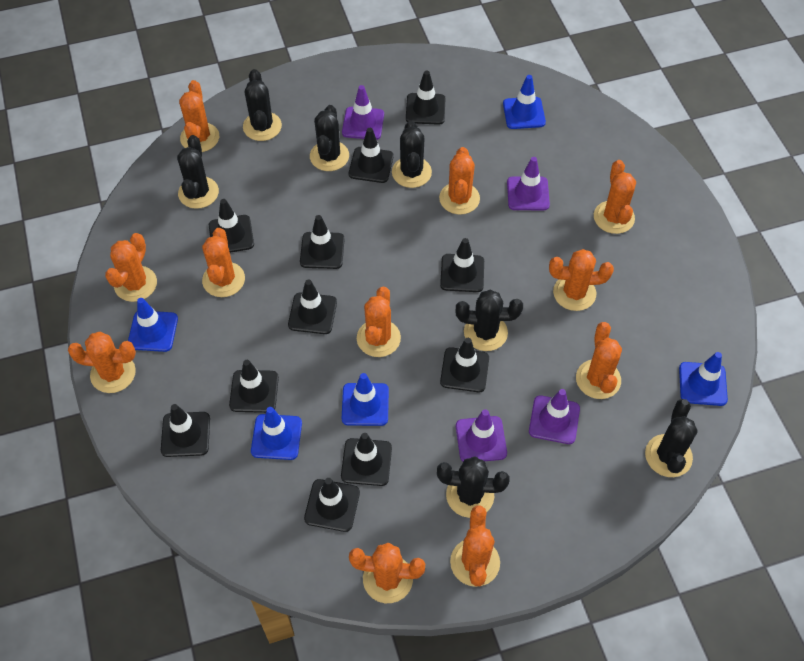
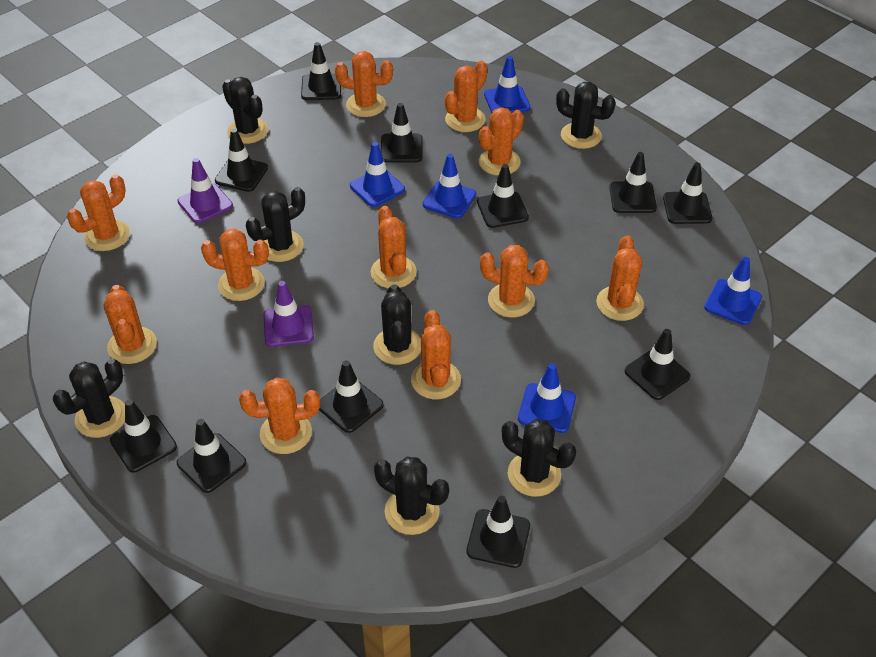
purple traffic cone: 4 -> 2

